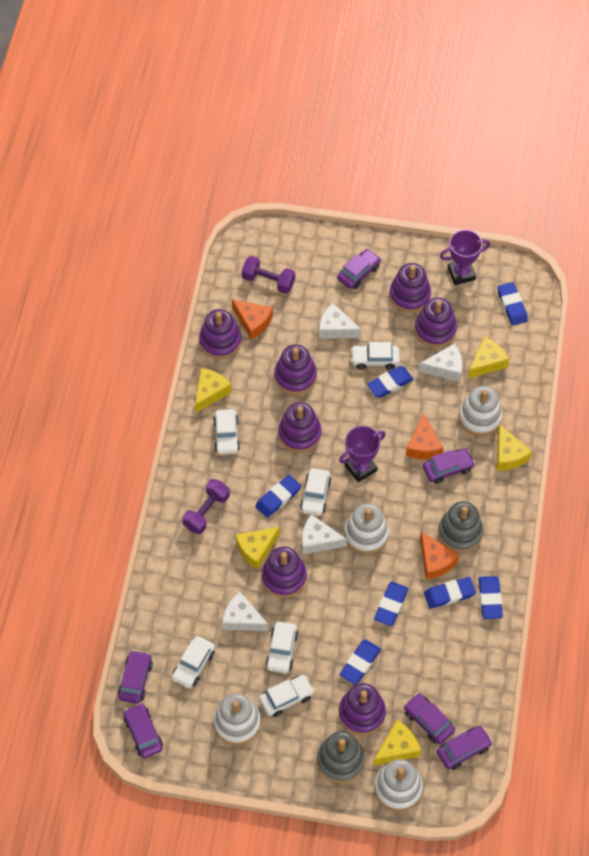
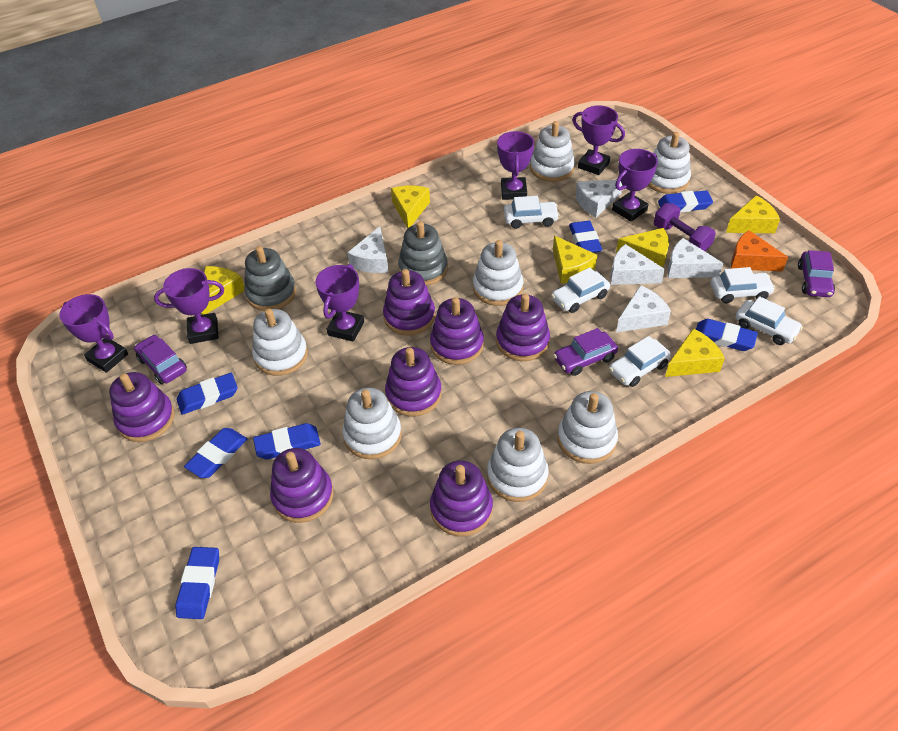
orange cheese: 3 -> 1
purple car: 6 -> 3
purple dumbbell: 2 -> 1
purple trophy: 2 -> 6
white car: 6 -> 5
white cheese: 4 -> 5
white stacking toy: 4 -> 7
yellow cheese: 5 -> 6

